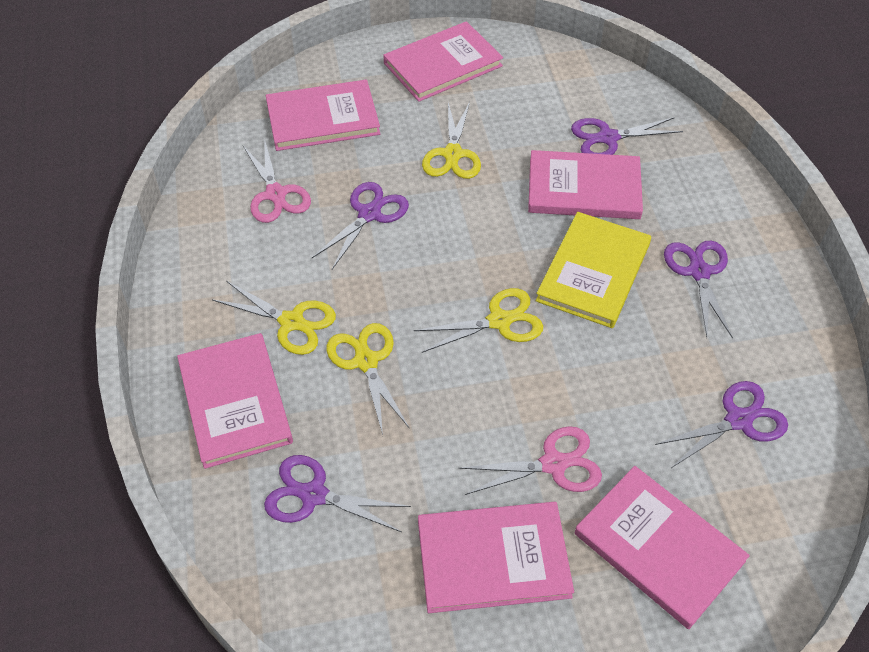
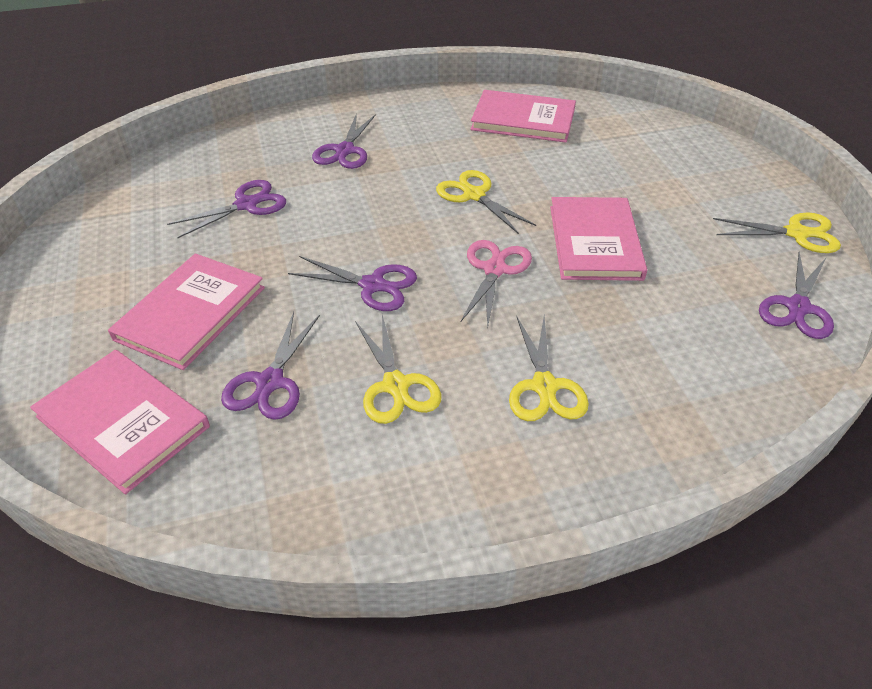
pink book: 6 -> 4
pink scissors: 2 -> 1
yellow book: 1 -> 0

